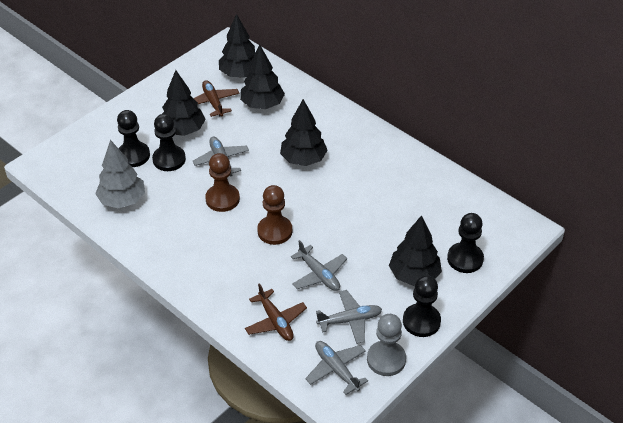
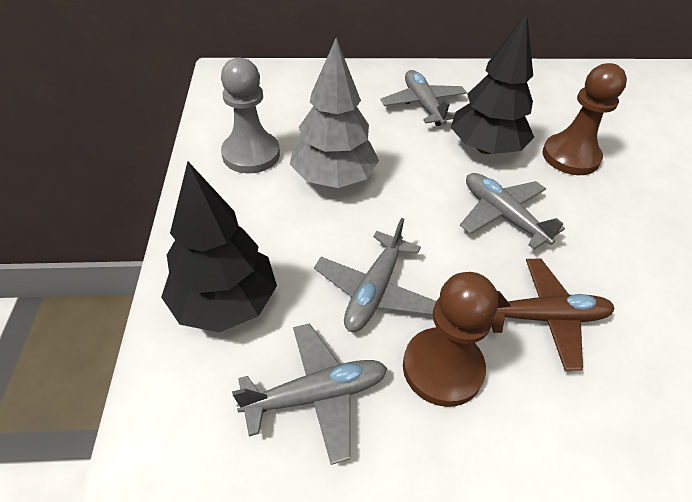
black pawn: 4 -> 0
black tree: 5 -> 2
brown plane: 2 -> 1

